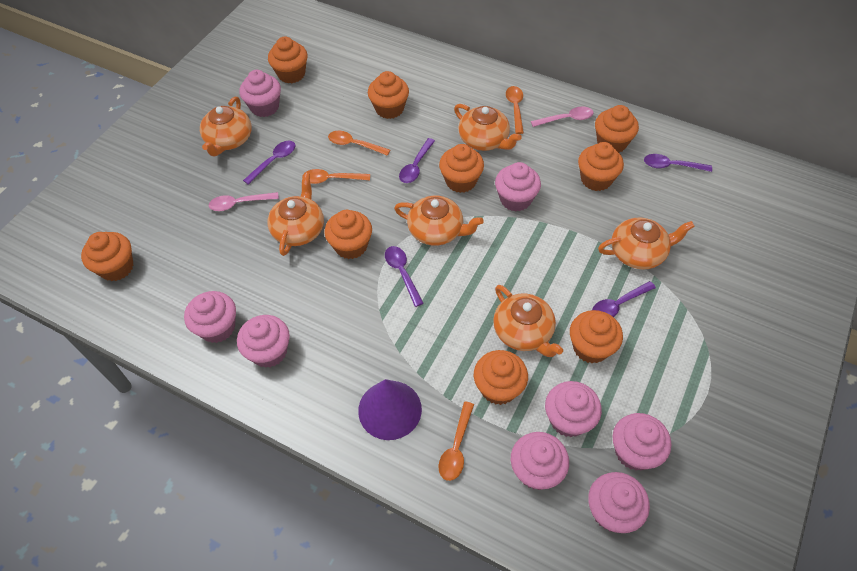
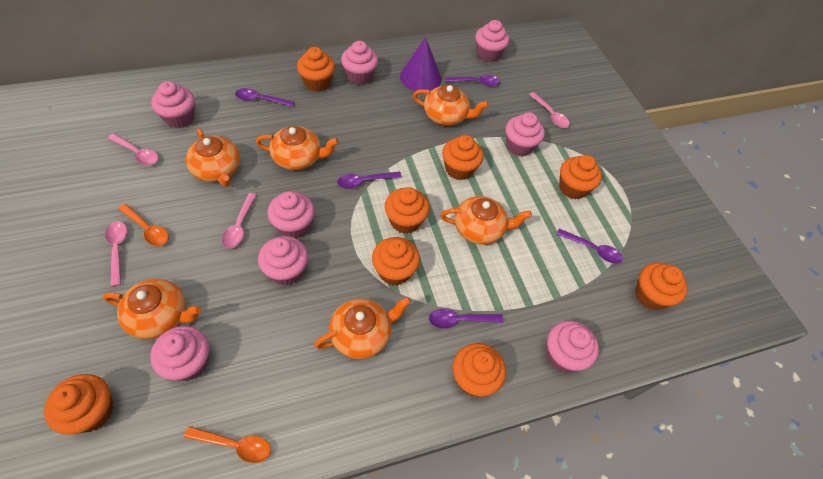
orange cupcake: 9 -> 8
orange spoon: 4 -> 2
pink spoon: 2 -> 4

